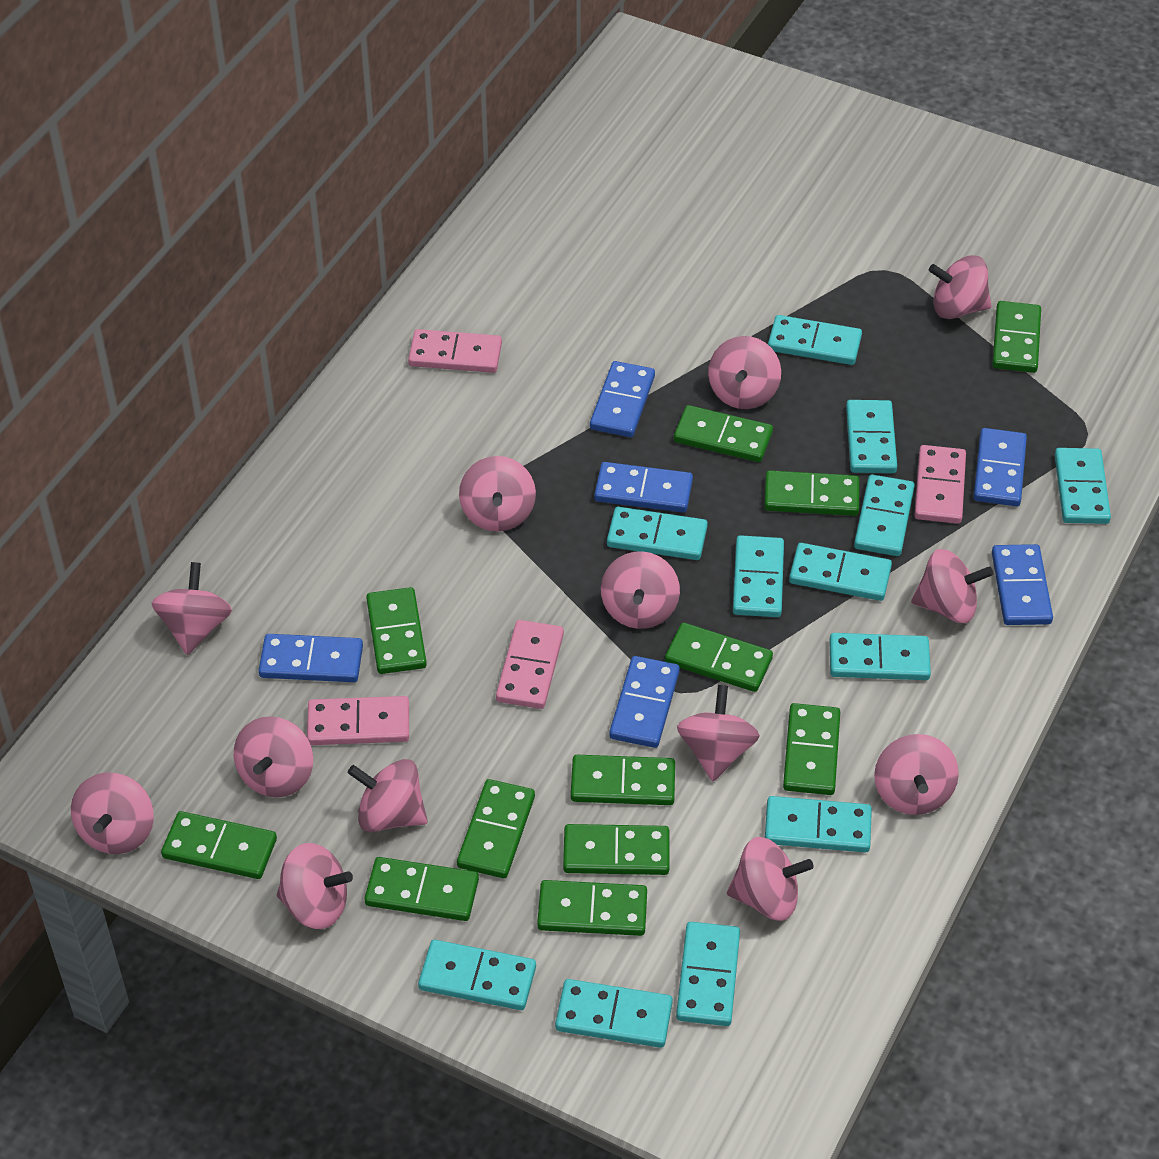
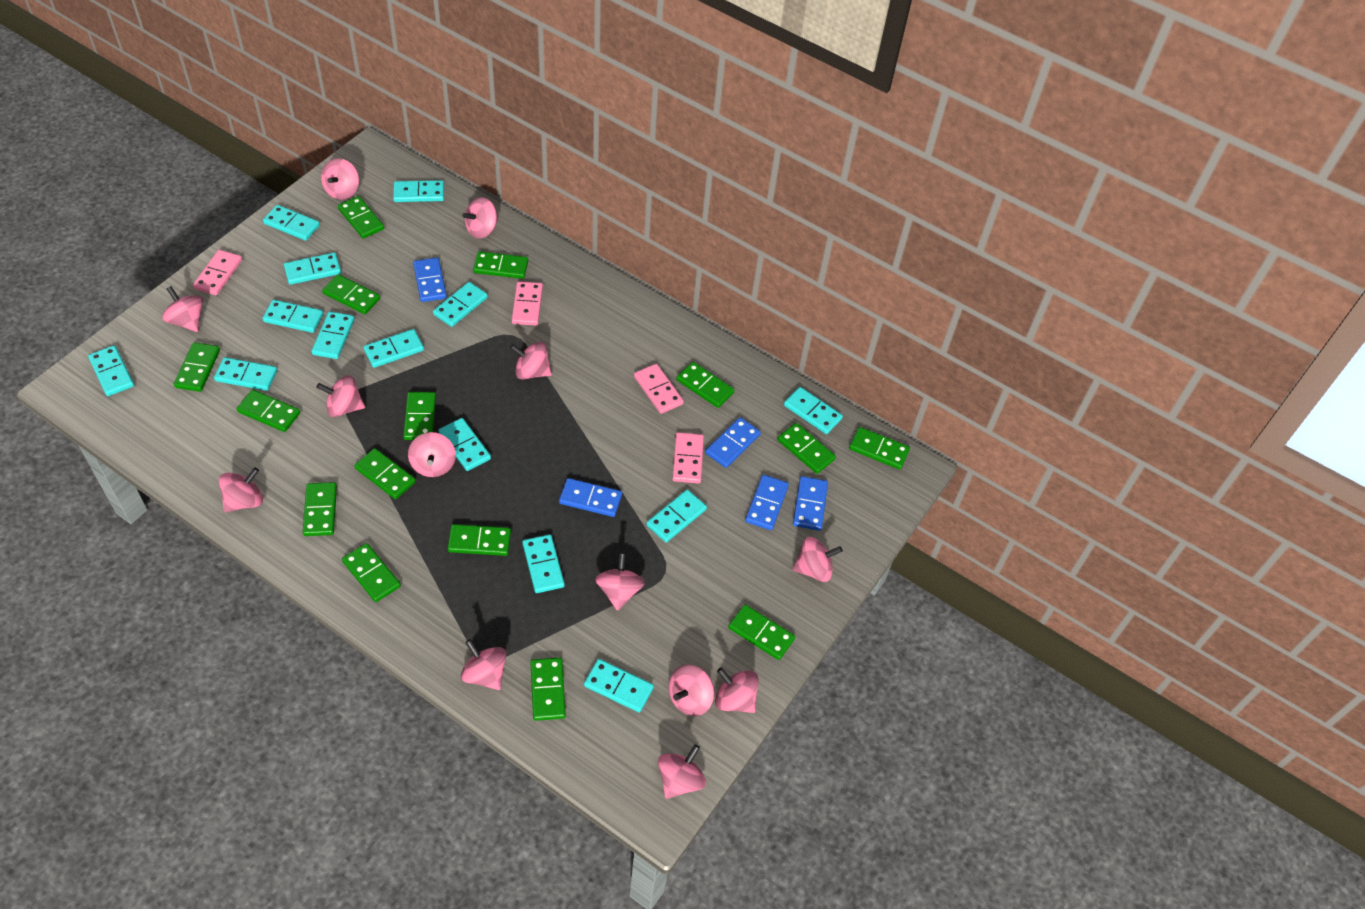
blue domino: 6 -> 5
green domino: 12 -> 15
turquoise domino: 12 -> 14

